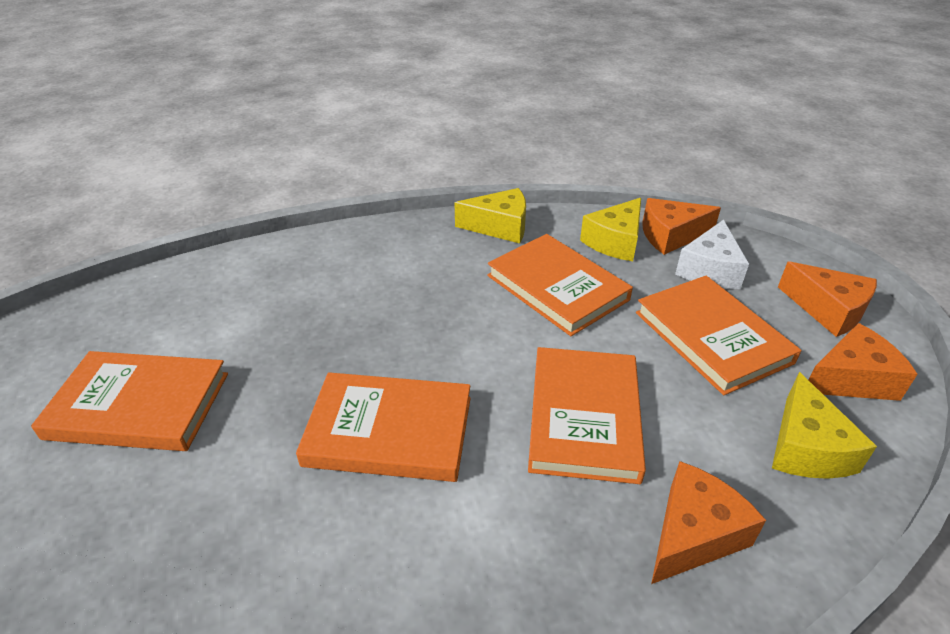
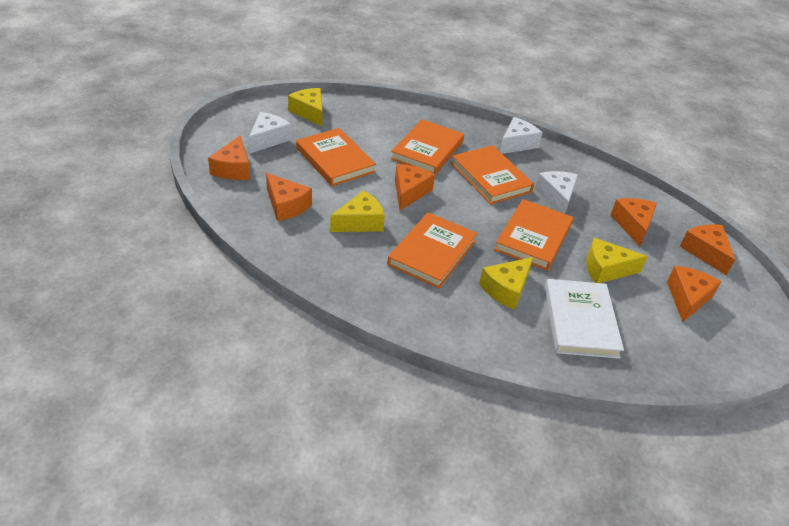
orange cheese: 4 -> 6
white book: 0 -> 1
white cheese: 1 -> 3
yellow cheese: 3 -> 4

